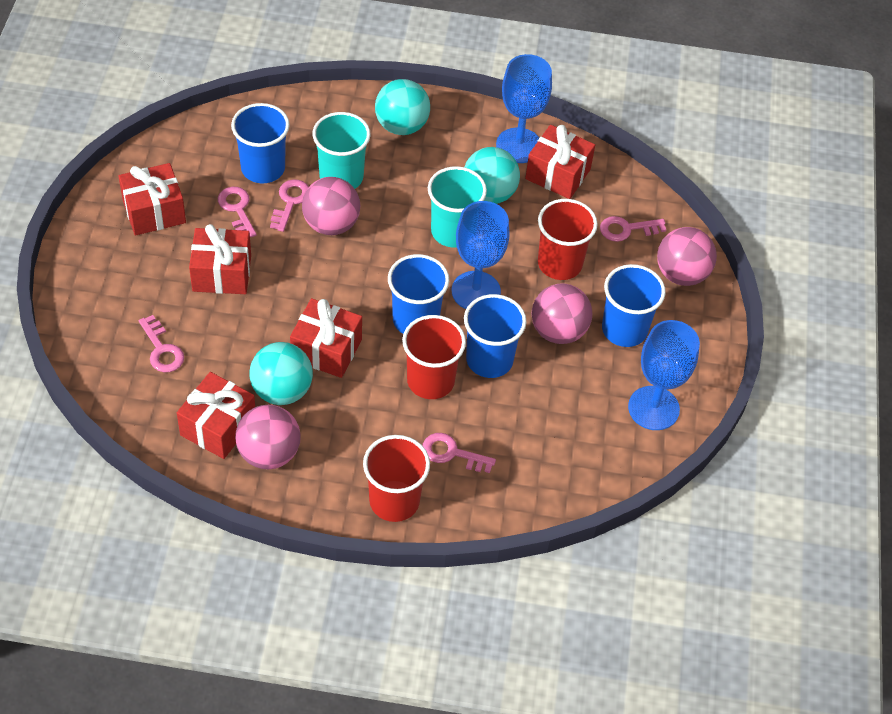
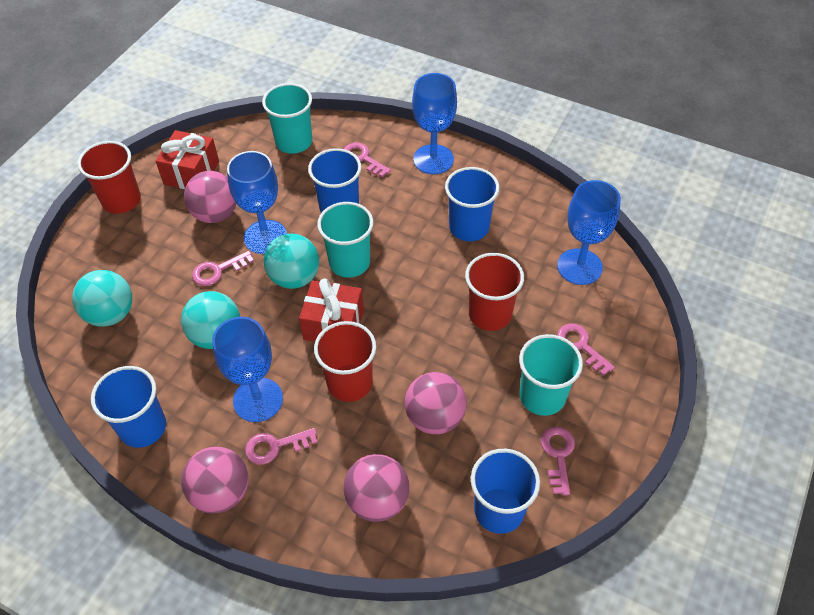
blue goblet: 3 -> 4
red gift: 5 -> 2
turquoise cup: 2 -> 3

